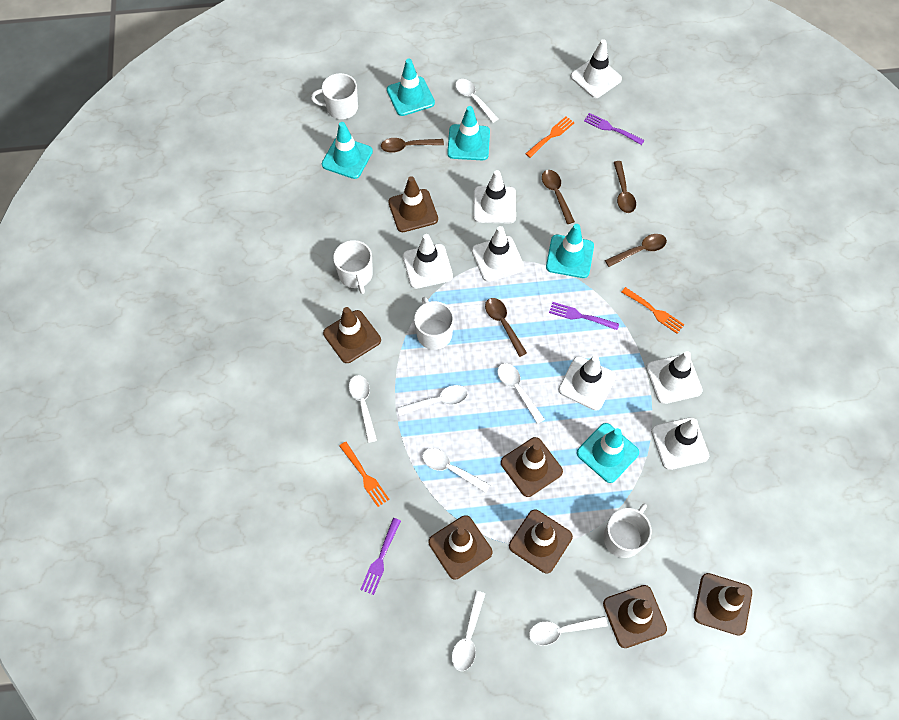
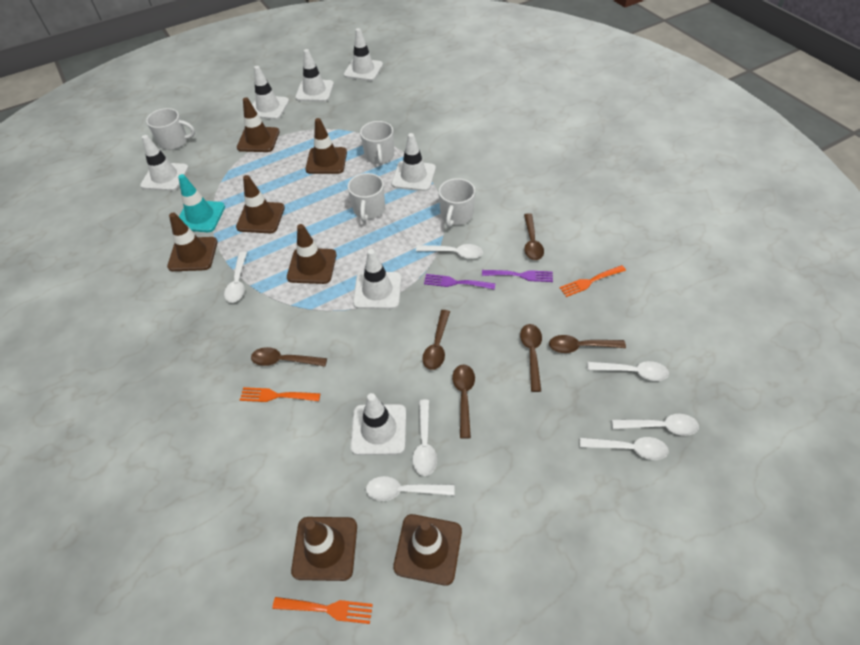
brown spoon: 5 -> 6
purple fork: 3 -> 2
turquoise traffic cone: 5 -> 1

